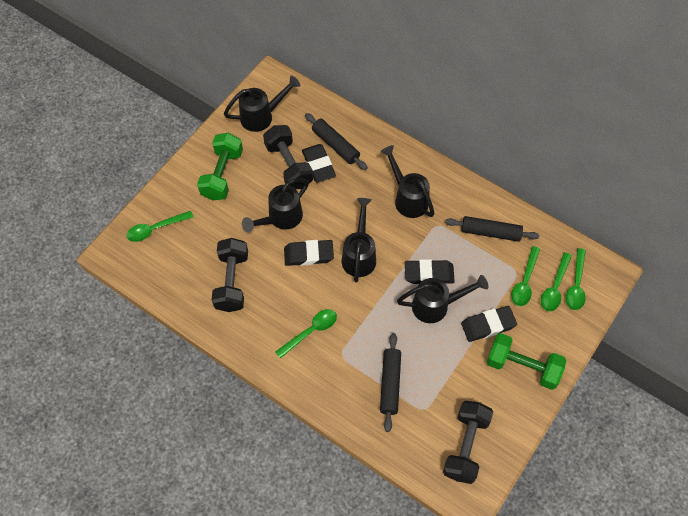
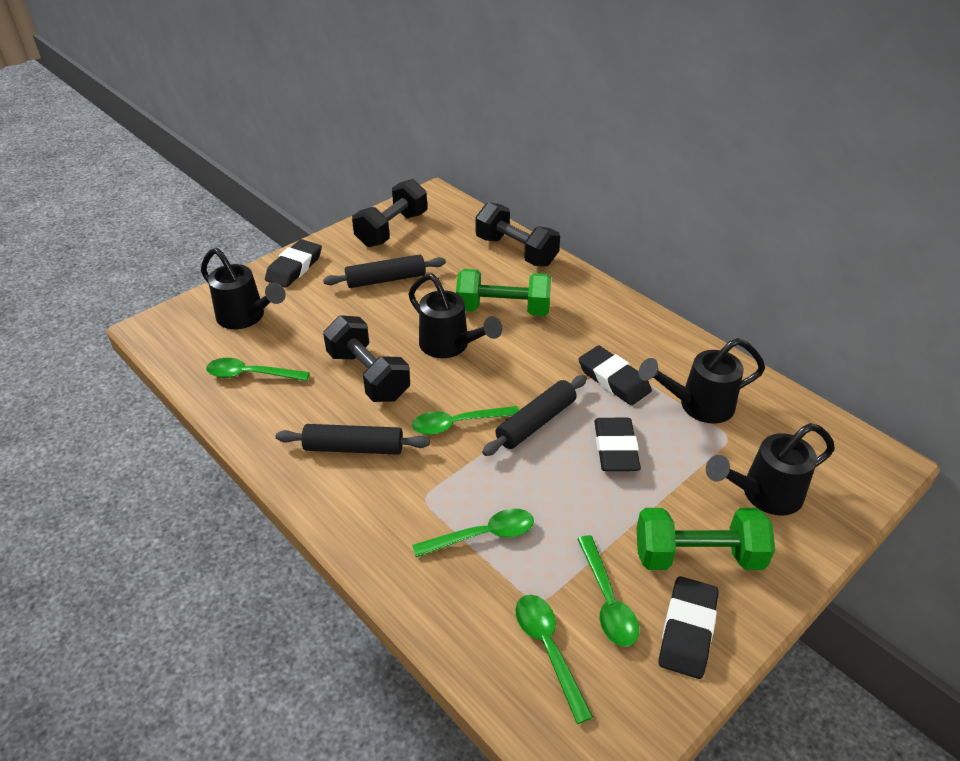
black watering can: 5 -> 4

